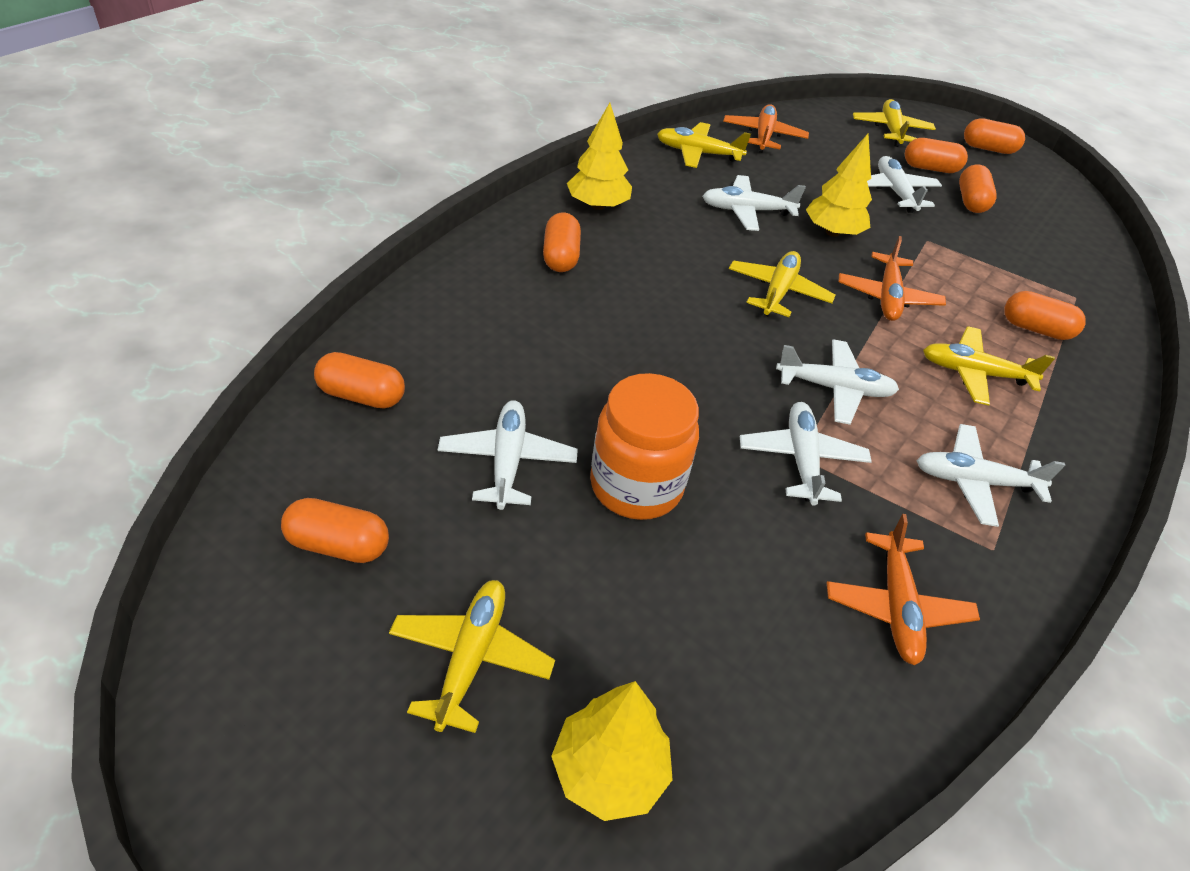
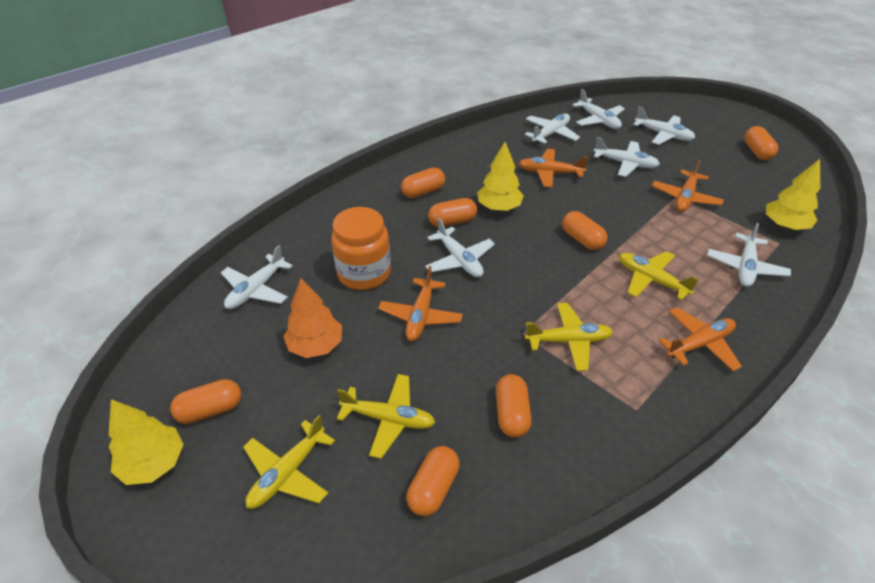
orange plane: 3 -> 4
orange tree: 0 -> 1
white plane: 6 -> 7
yellow plane: 5 -> 4

